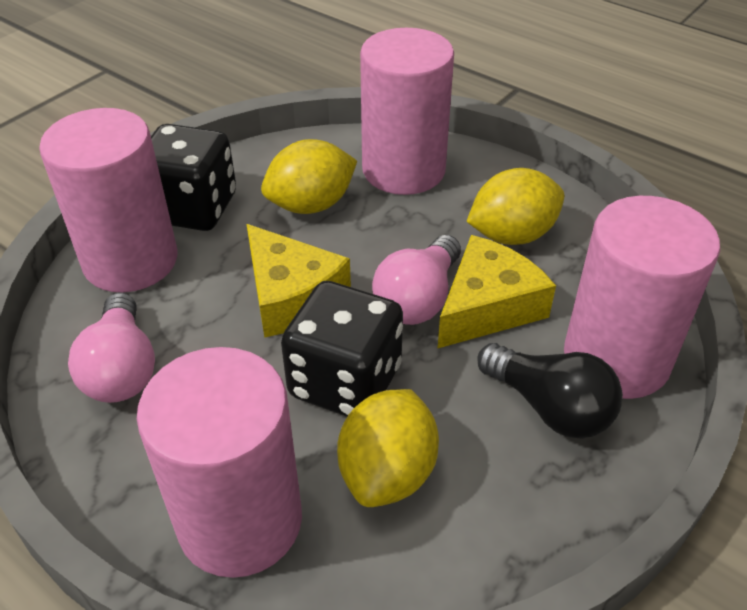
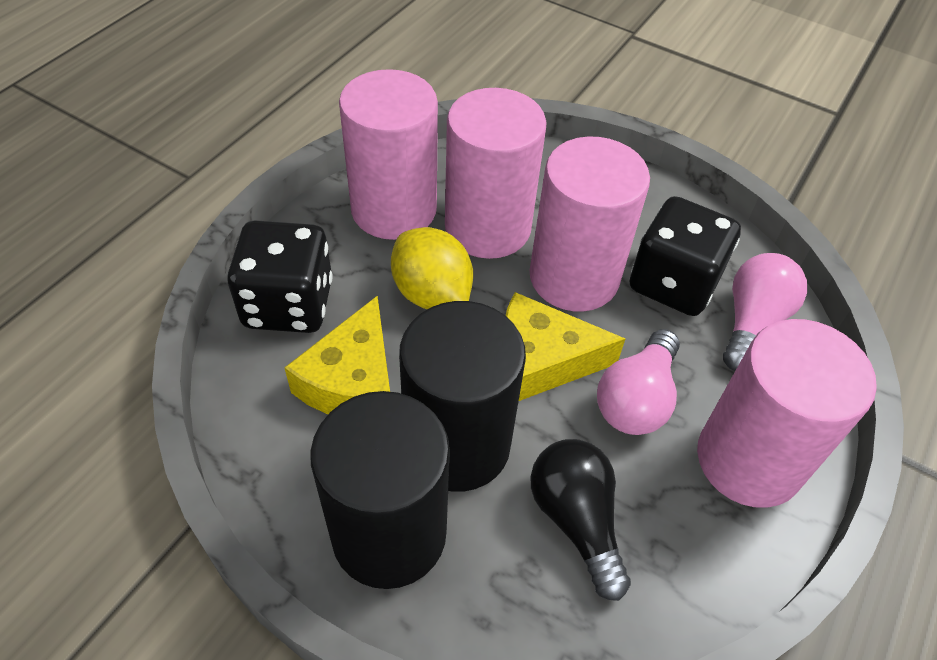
black cylinder: 0 -> 2
yellow lemon: 3 -> 1

